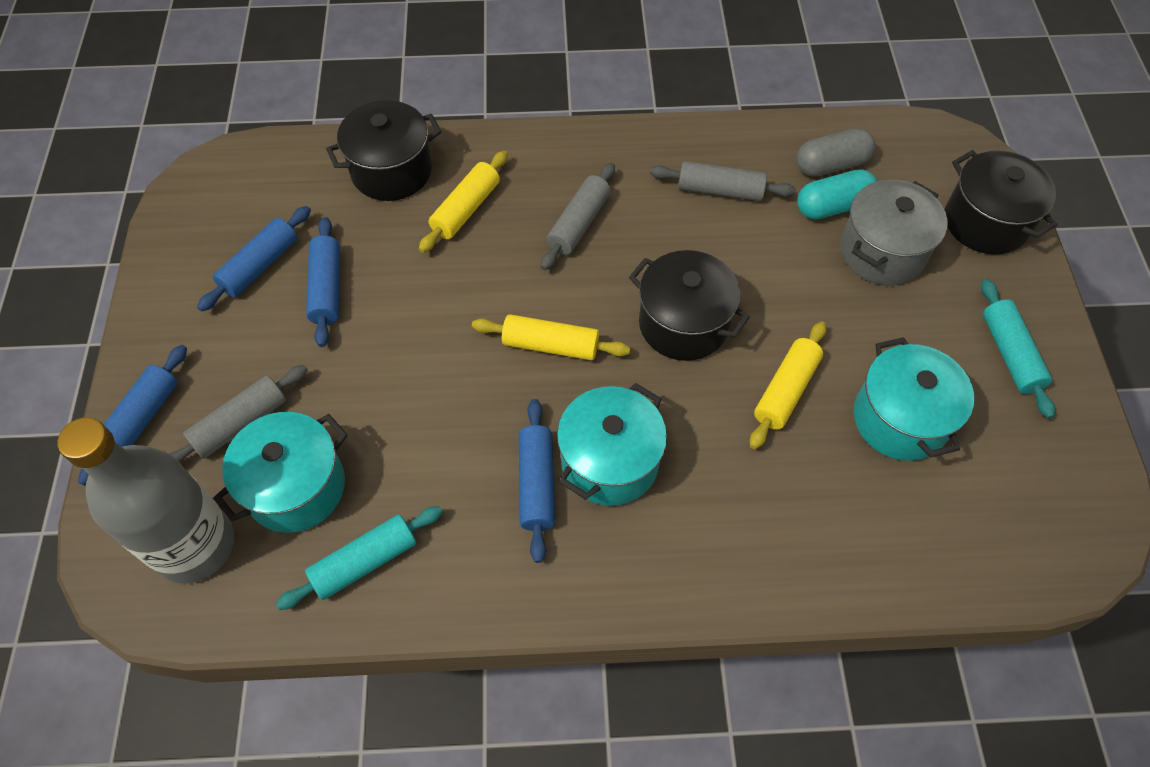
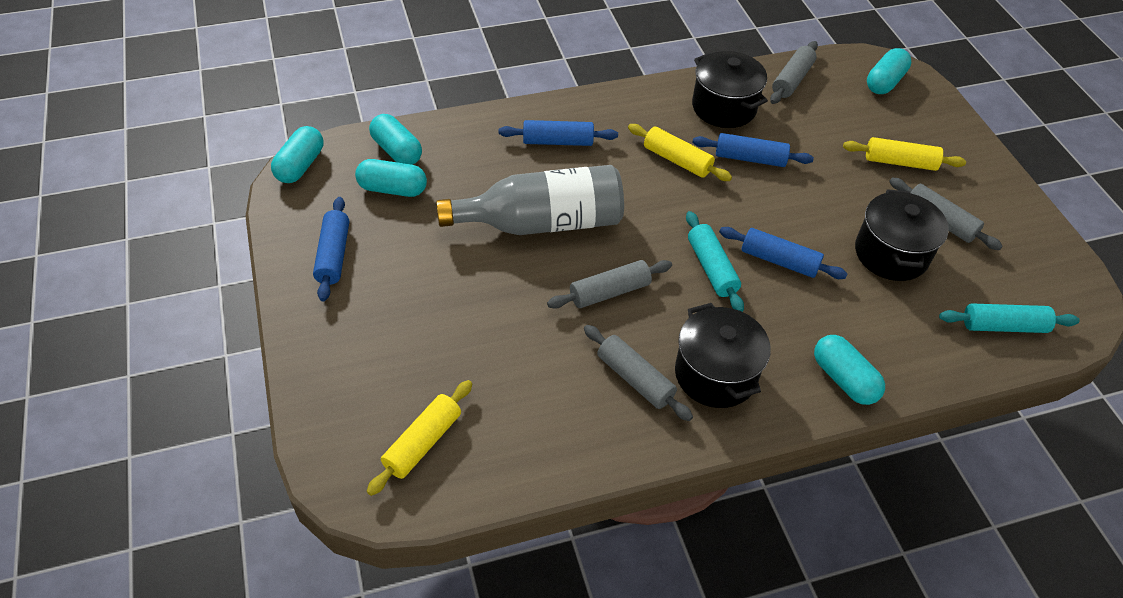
grey capsule: 1 -> 0
grey pot: 1 -> 0
grey rolling pin: 3 -> 4
turquoise capsule: 1 -> 5
turquoise pot: 3 -> 0

